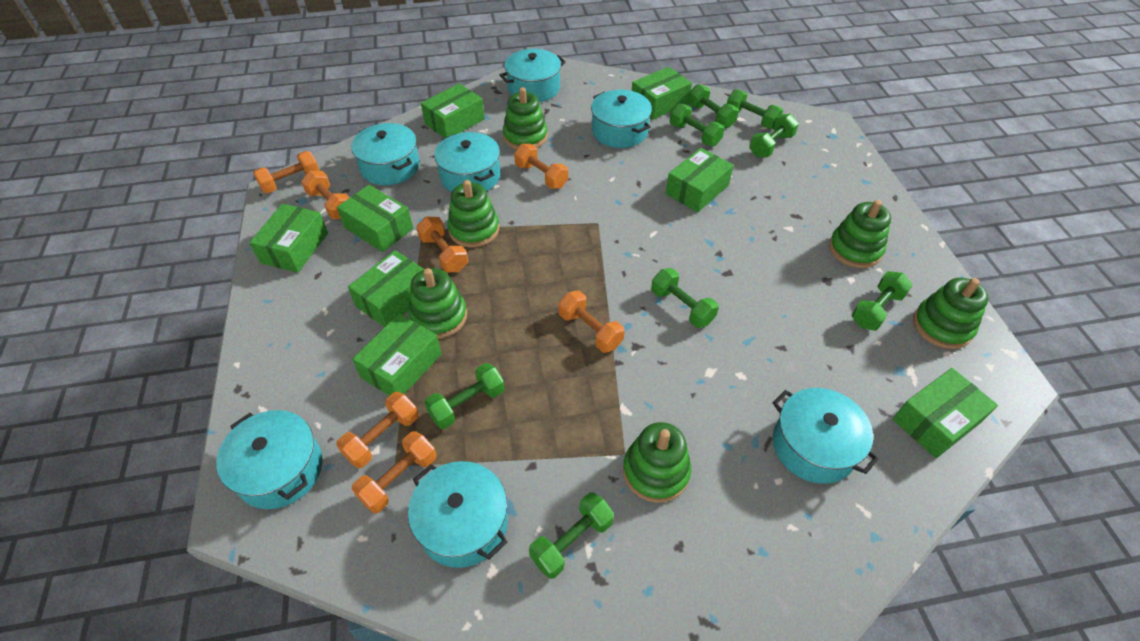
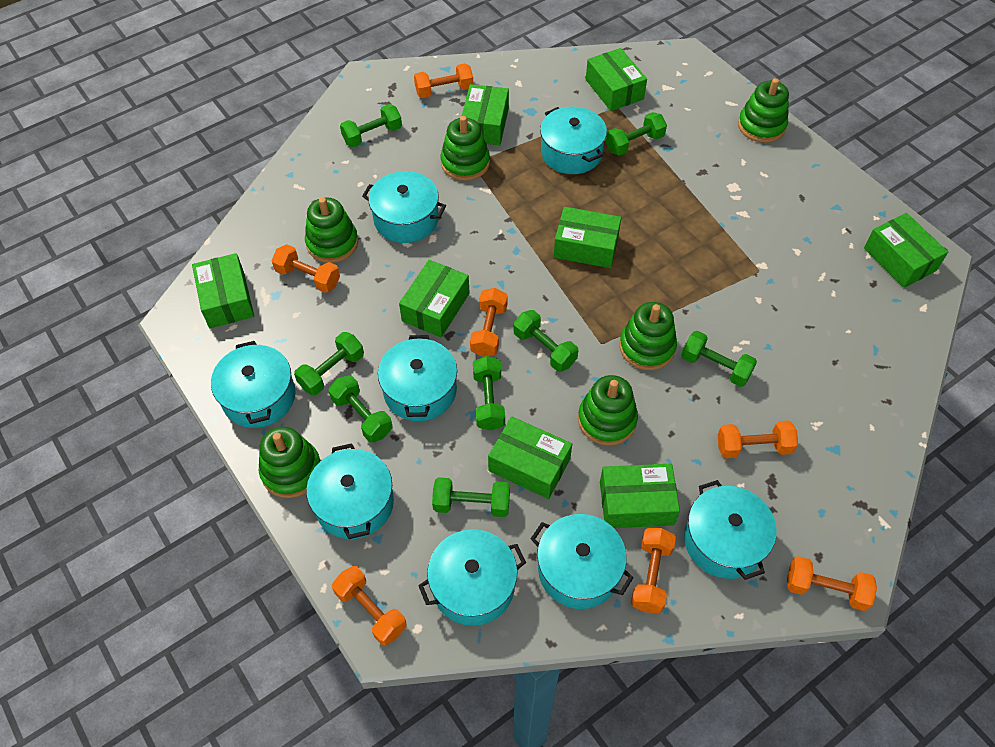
turquoise pot: 7 -> 8

